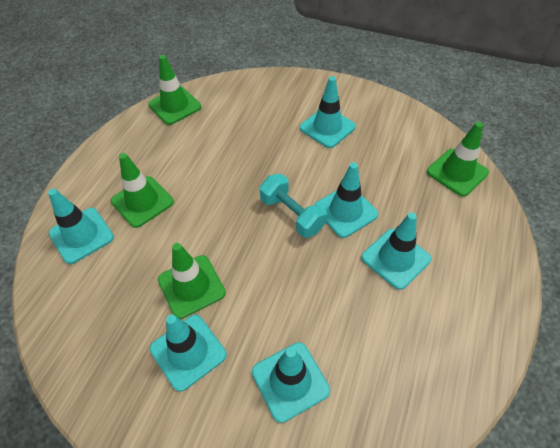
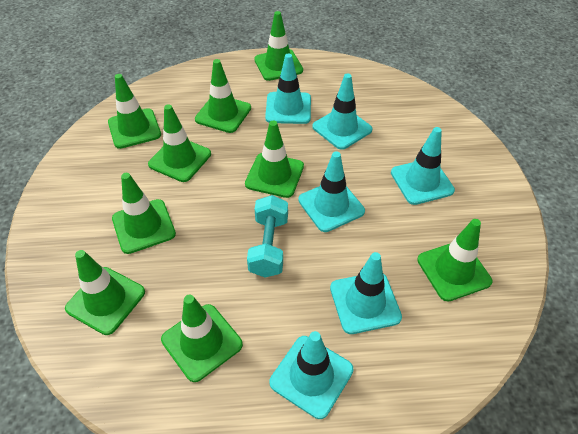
green traffic cone: 4 -> 9

